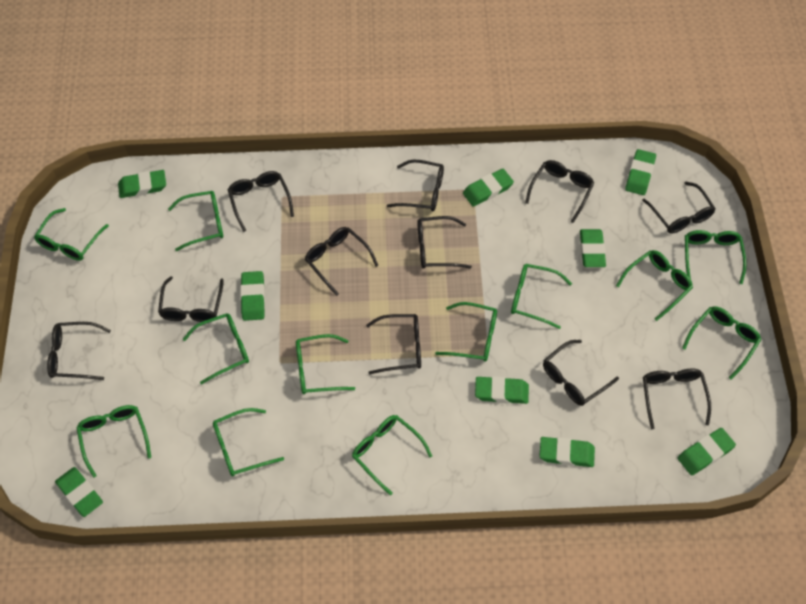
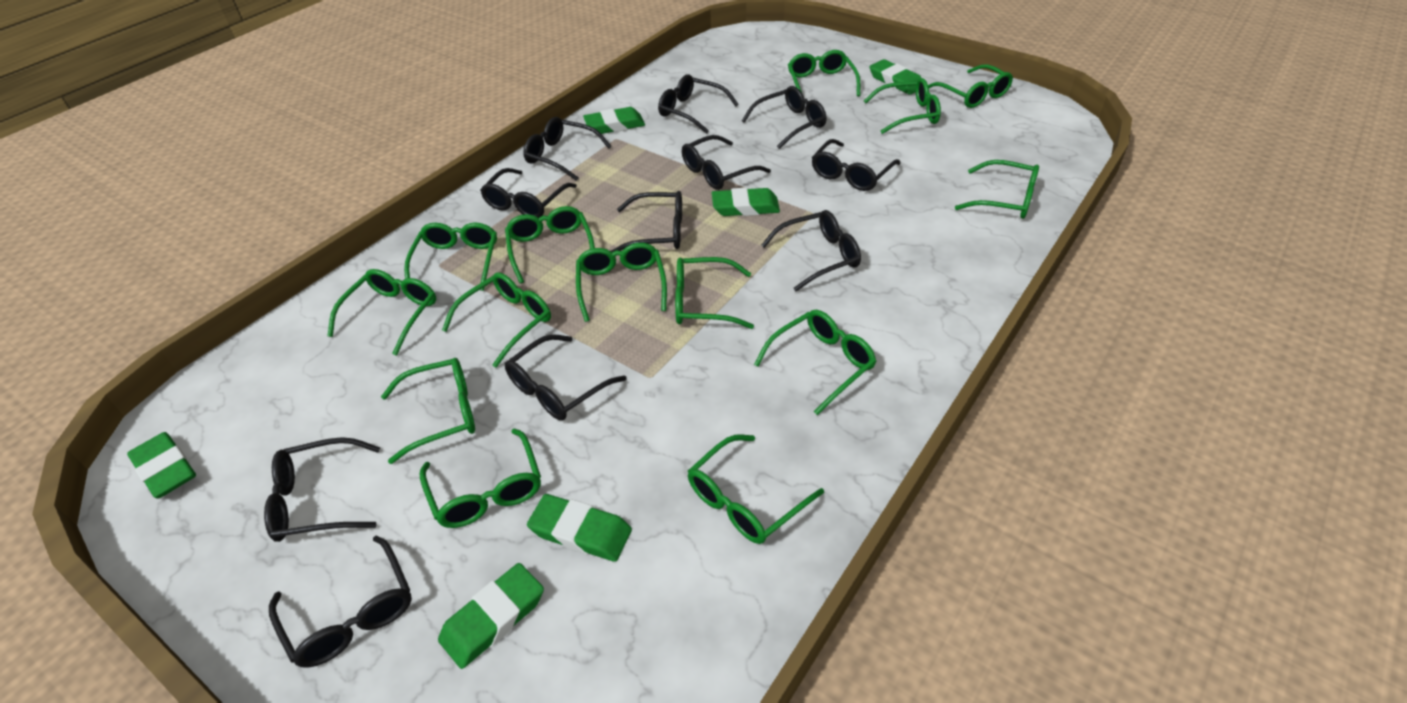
green eraser: 9 -> 6
green glasses: 12 -> 14

